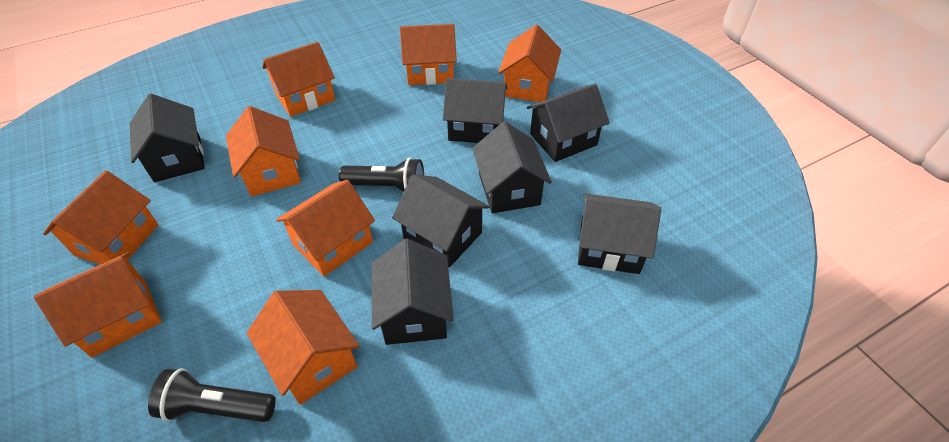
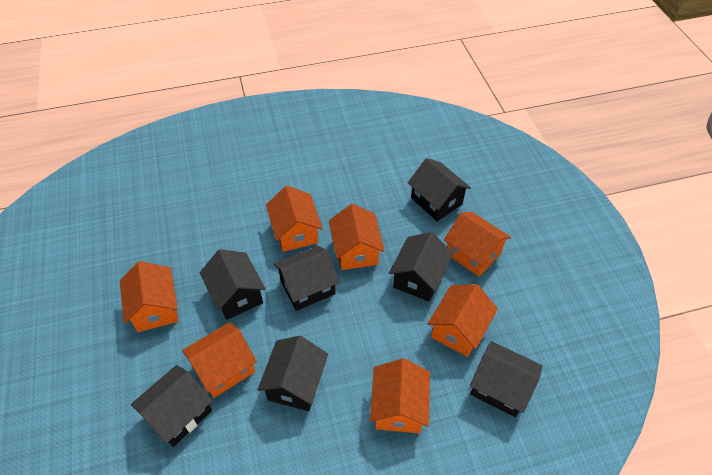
black flashlight: 2 -> 0
orange house: 8 -> 7

